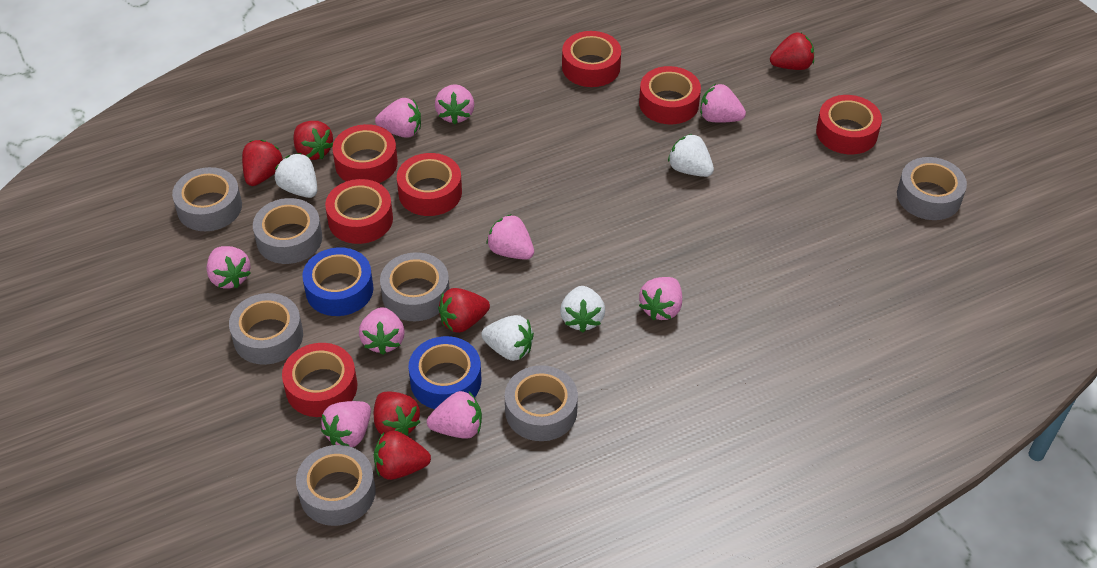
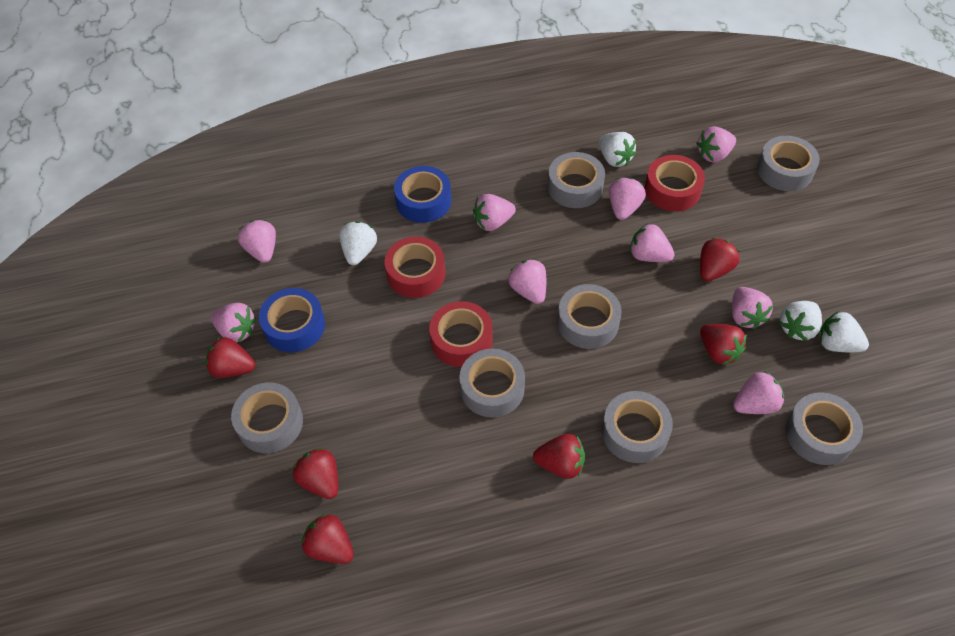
red tape: 7 -> 3

